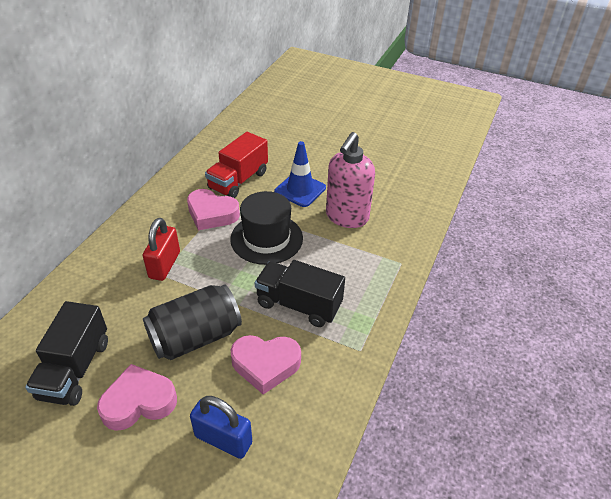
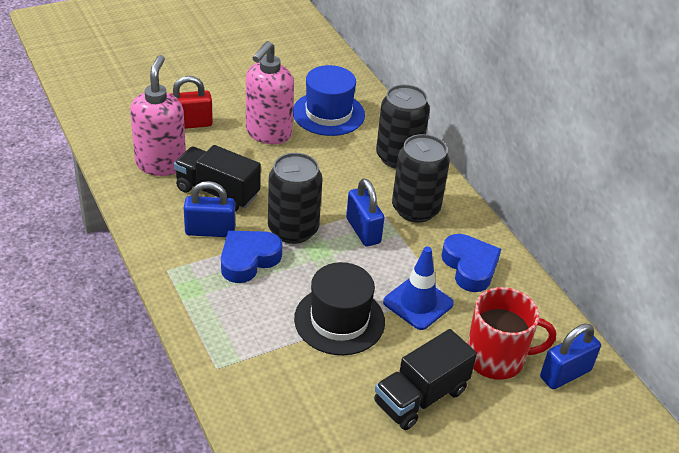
black can: 1 -> 3
blue hat: 0 -> 1
blue heart: 0 -> 2
blue padlock: 1 -> 3
pink heart: 3 -> 0
pink soap dispenser: 1 -> 2
red mug: 0 -> 1
red truck: 1 -> 0

